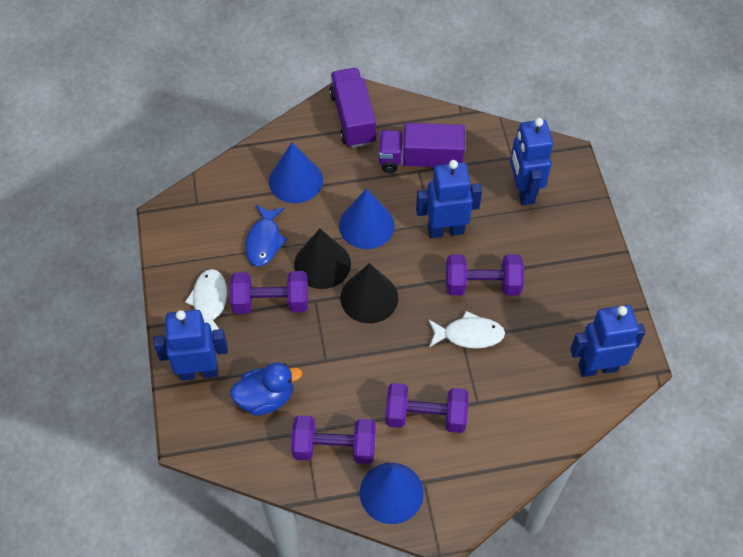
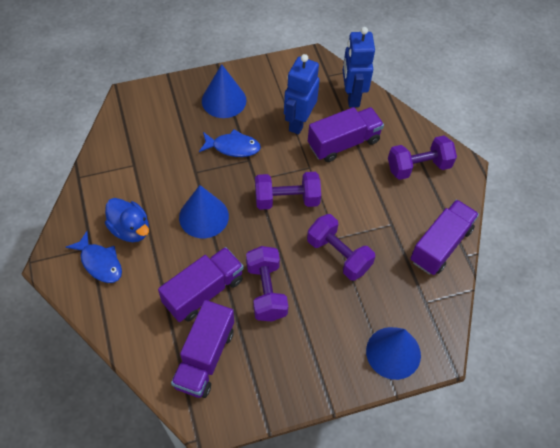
black cone: 2 -> 0
blue fish: 1 -> 2
blue robot: 4 -> 2
purple truck: 2 -> 4
white fish: 2 -> 0

